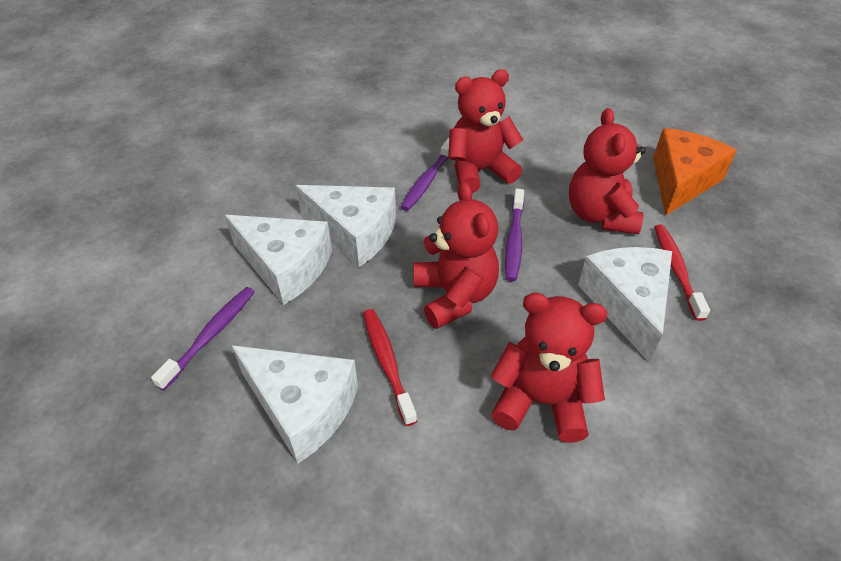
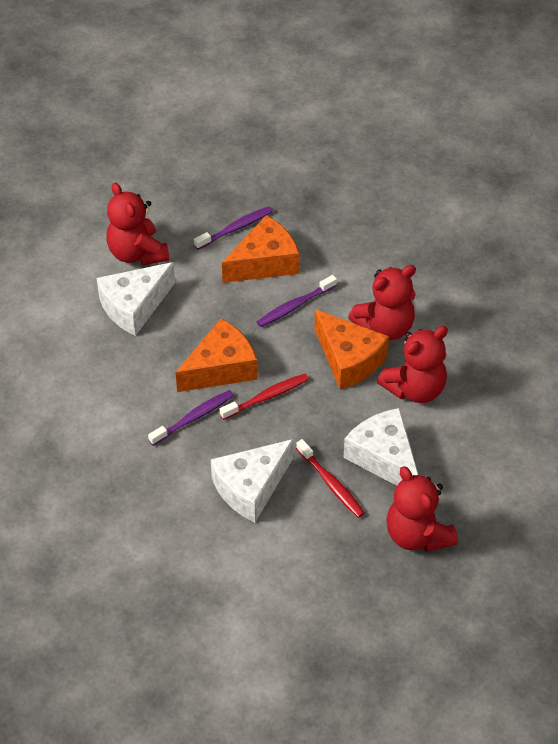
orange cheese: 1 -> 3
white cheese: 4 -> 3

